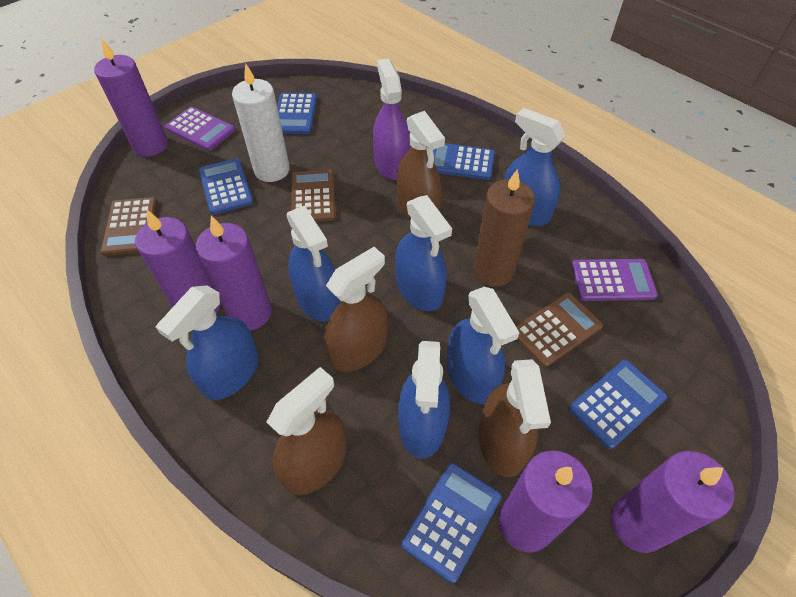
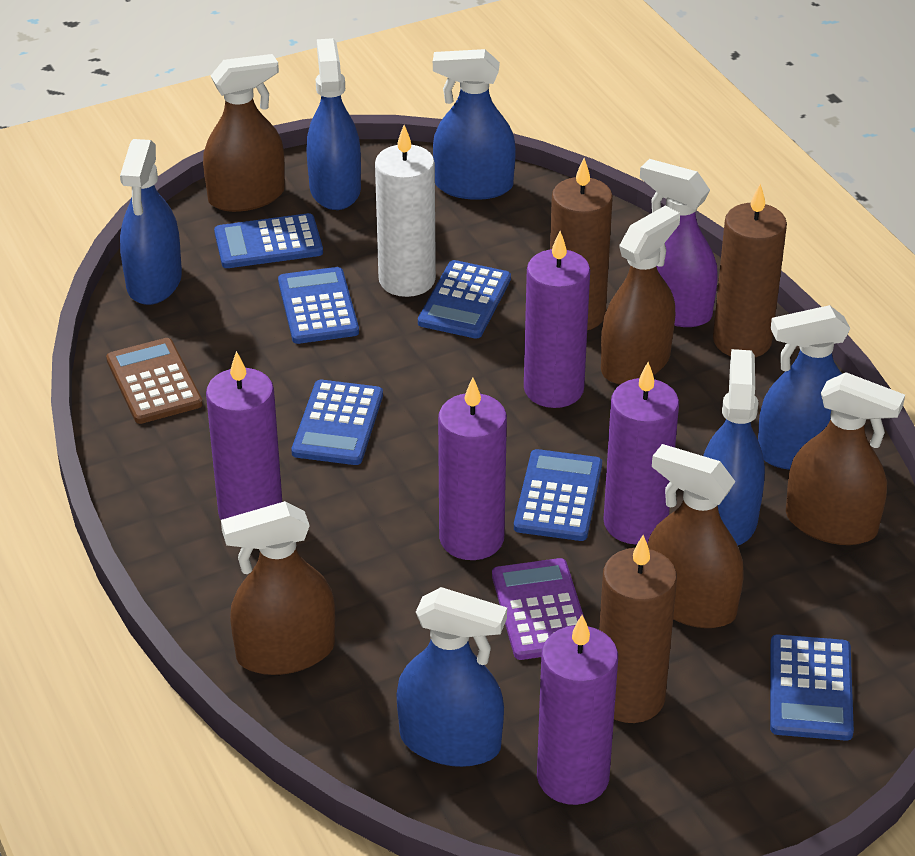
blue calculator: 5 -> 6
brown calculator: 3 -> 1
brown candle: 1 -> 3
brown spray bottle: 4 -> 5
purple calculator: 2 -> 1

